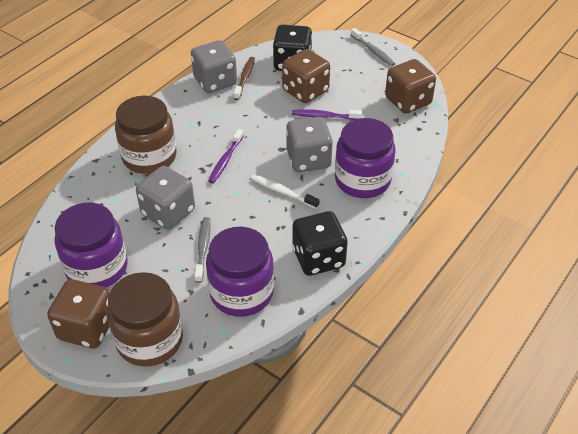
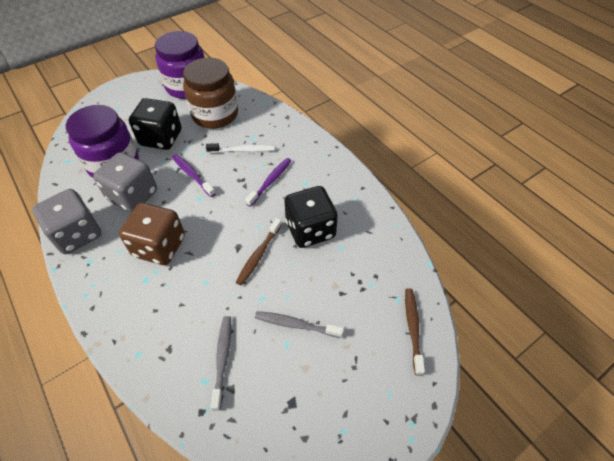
brown dice: 3 -> 1
brown jar: 2 -> 1
brown toothbrush: 1 -> 2
grey dice: 3 -> 2
purple jar: 3 -> 2

